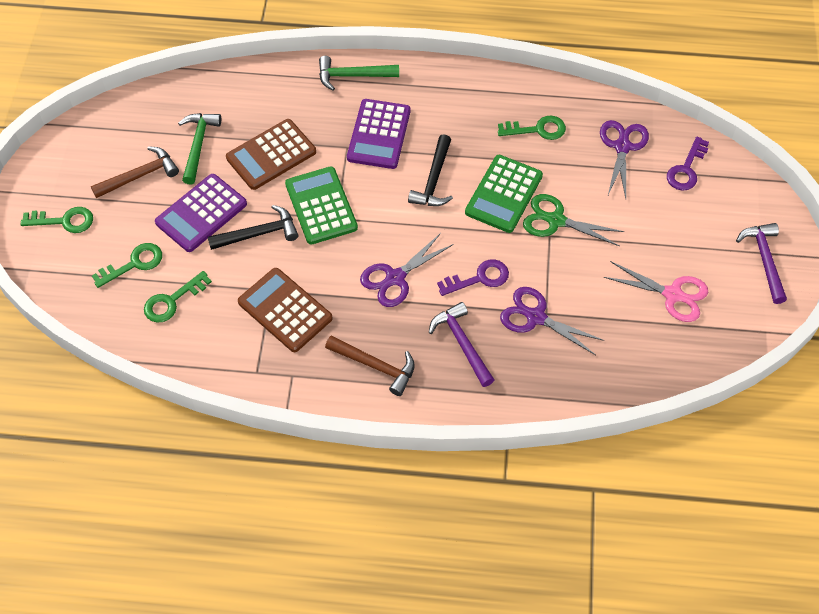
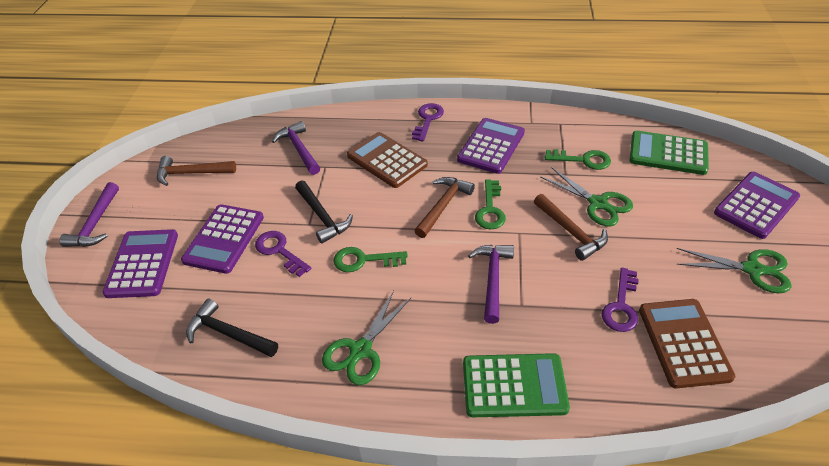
brown hammer: 2 -> 3
green hammer: 2 -> 0
green key: 4 -> 3
green scissors: 1 -> 3
pink scissors: 1 -> 0
purple calculator: 2 -> 4
purple hammer: 2 -> 3
purple key: 2 -> 3
purple scissors: 3 -> 0

